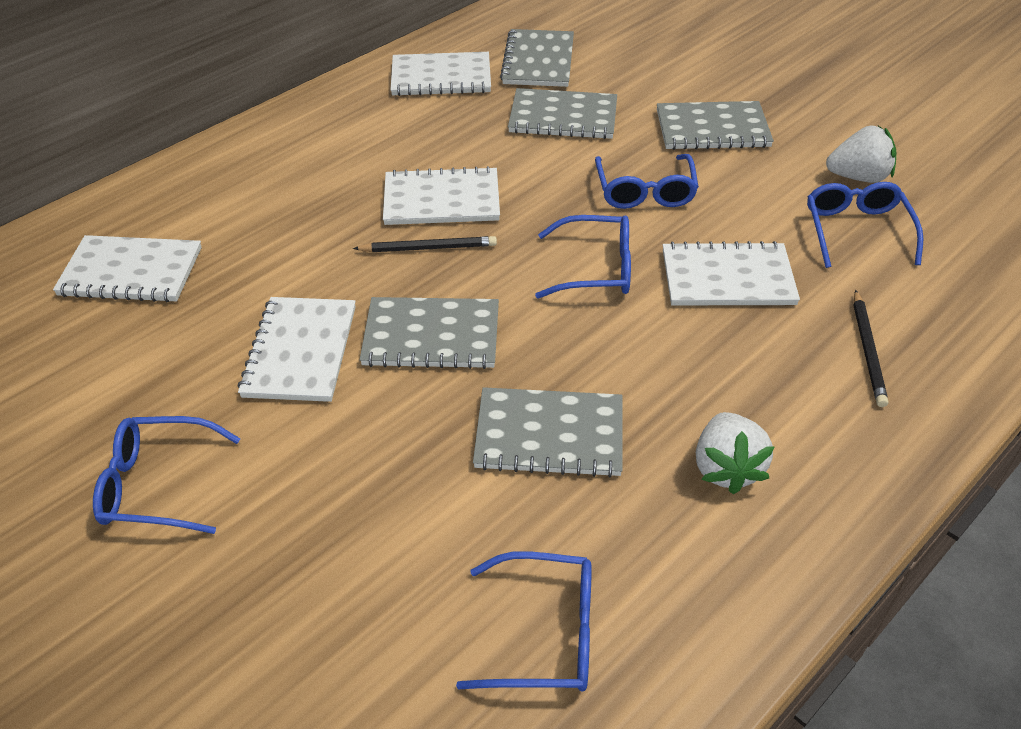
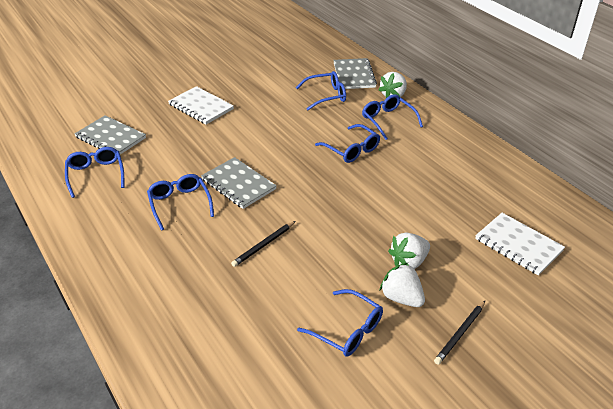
blue glasses: 5 -> 6
grey notebook: 5 -> 3
white notebook: 5 -> 2
white strawberry: 2 -> 3

